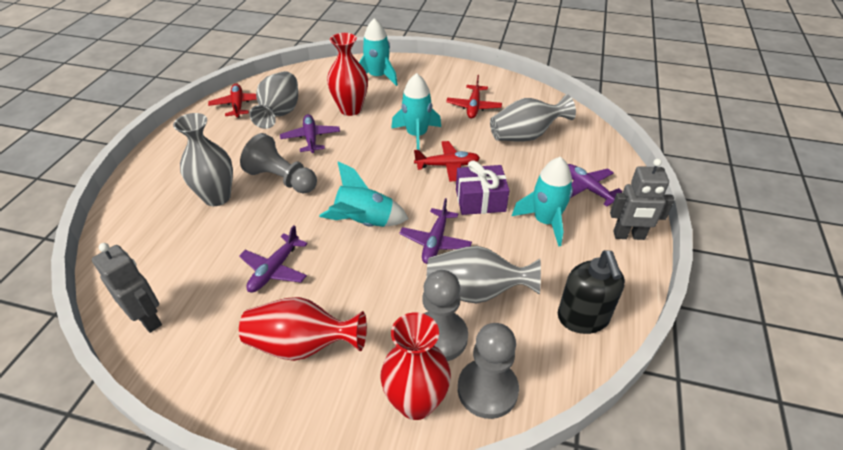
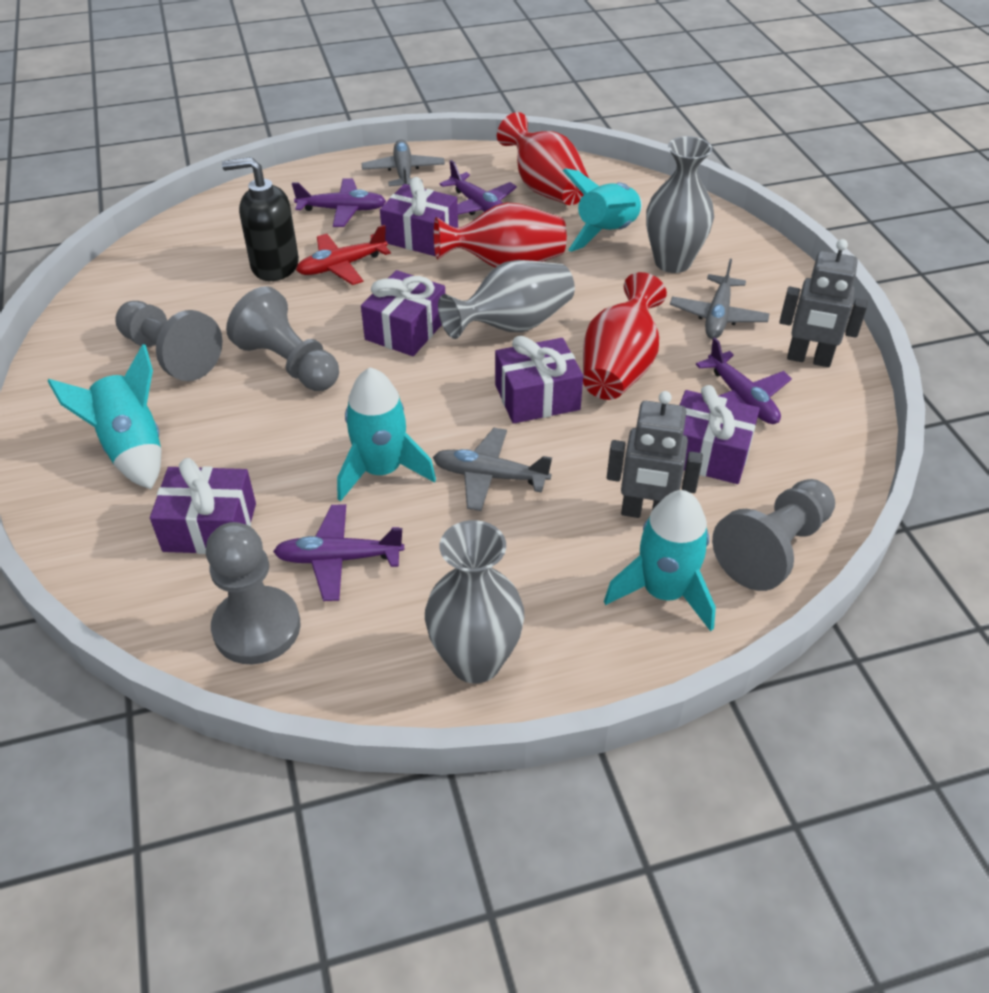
grey pawn: 3 -> 4
grey plane: 0 -> 3
grey vase: 4 -> 3
purple gift: 1 -> 5
red plane: 3 -> 1

